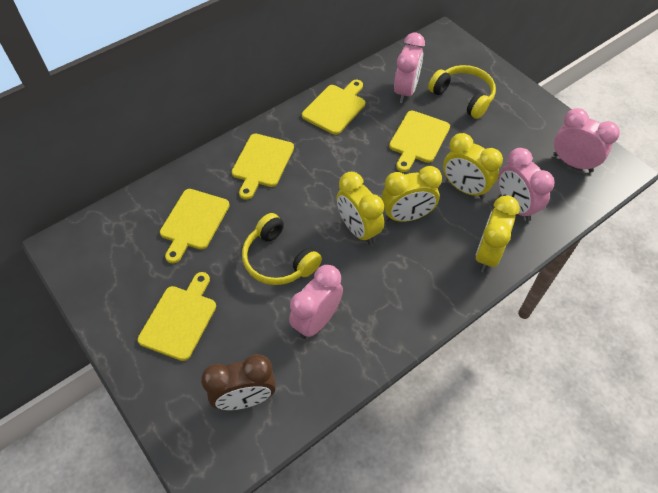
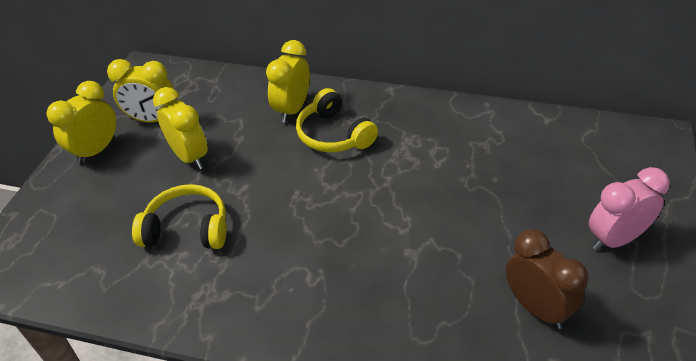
pink clock: 4 -> 1
yellow cutting board: 5 -> 0

